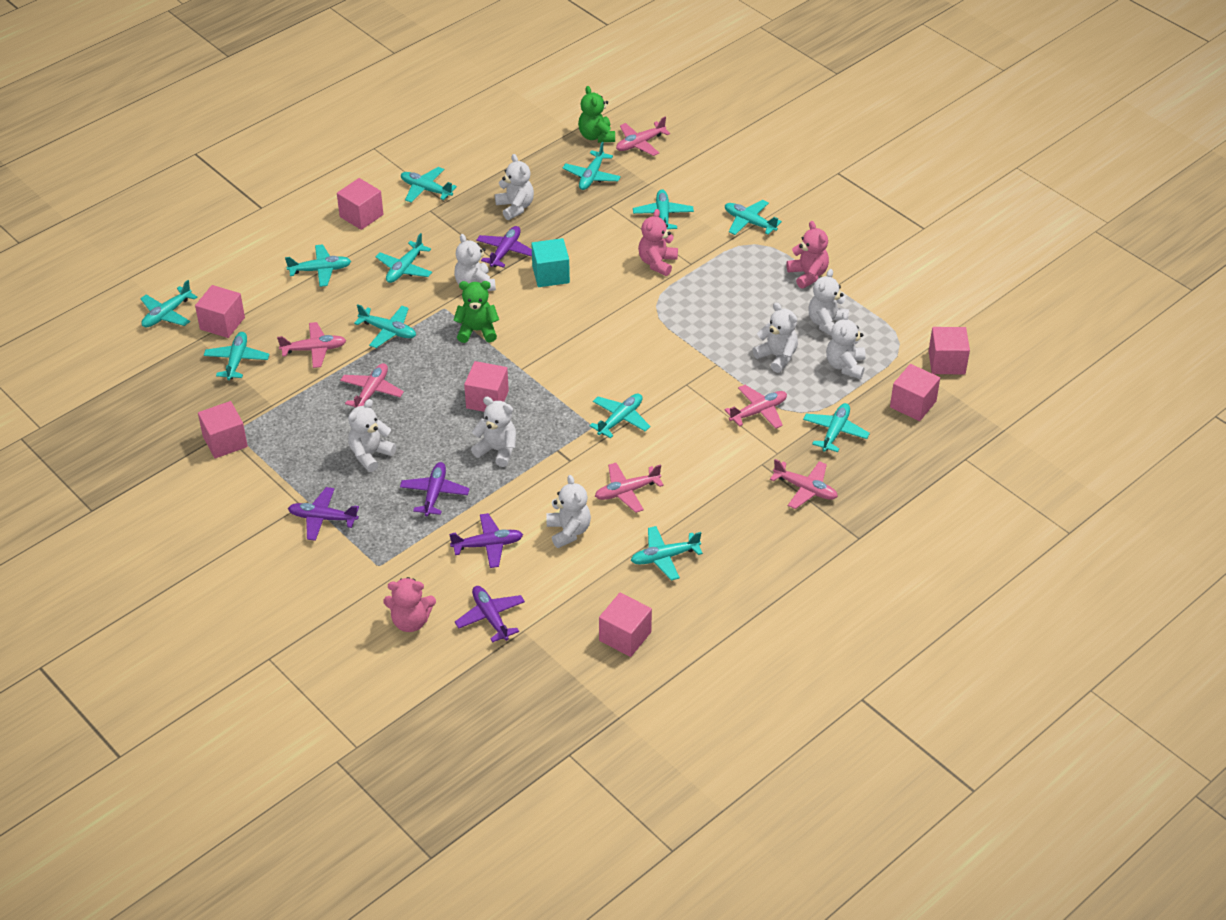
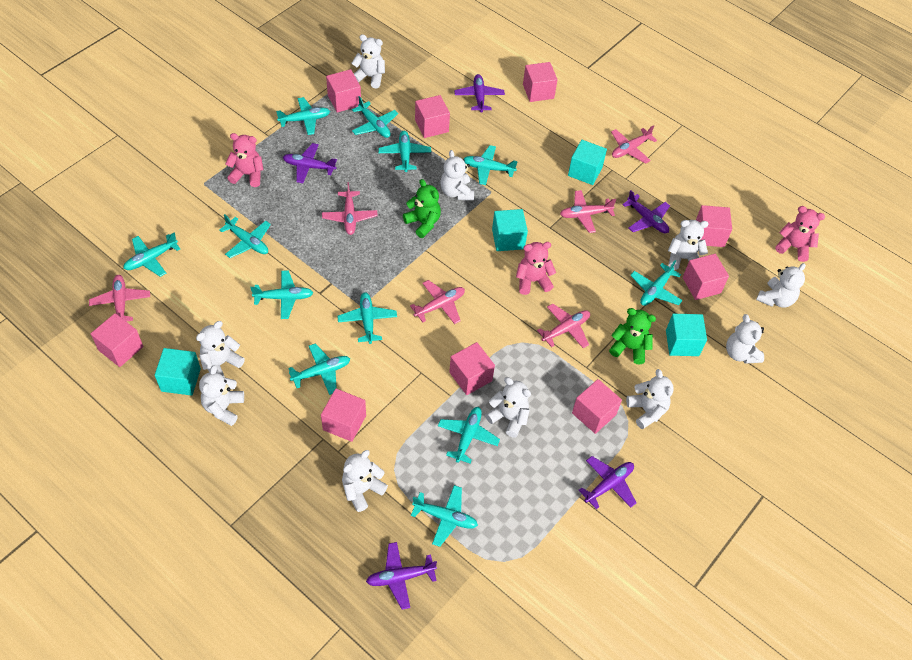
pink cube: 7 -> 9
turquoise cube: 1 -> 4
white teddy bear: 8 -> 10

